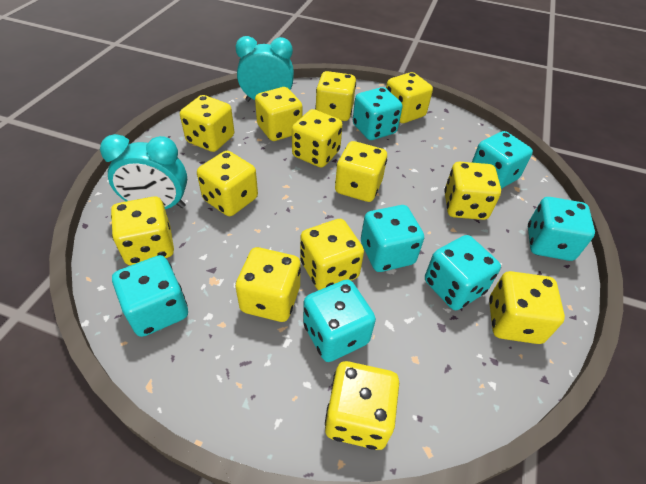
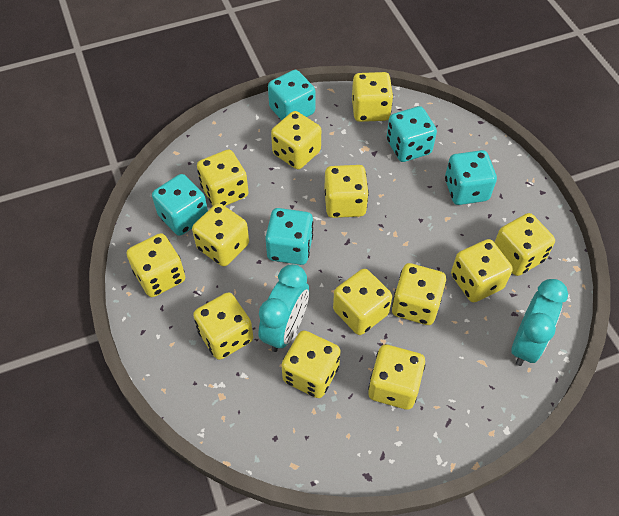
turquoise dice: 7 -> 5

